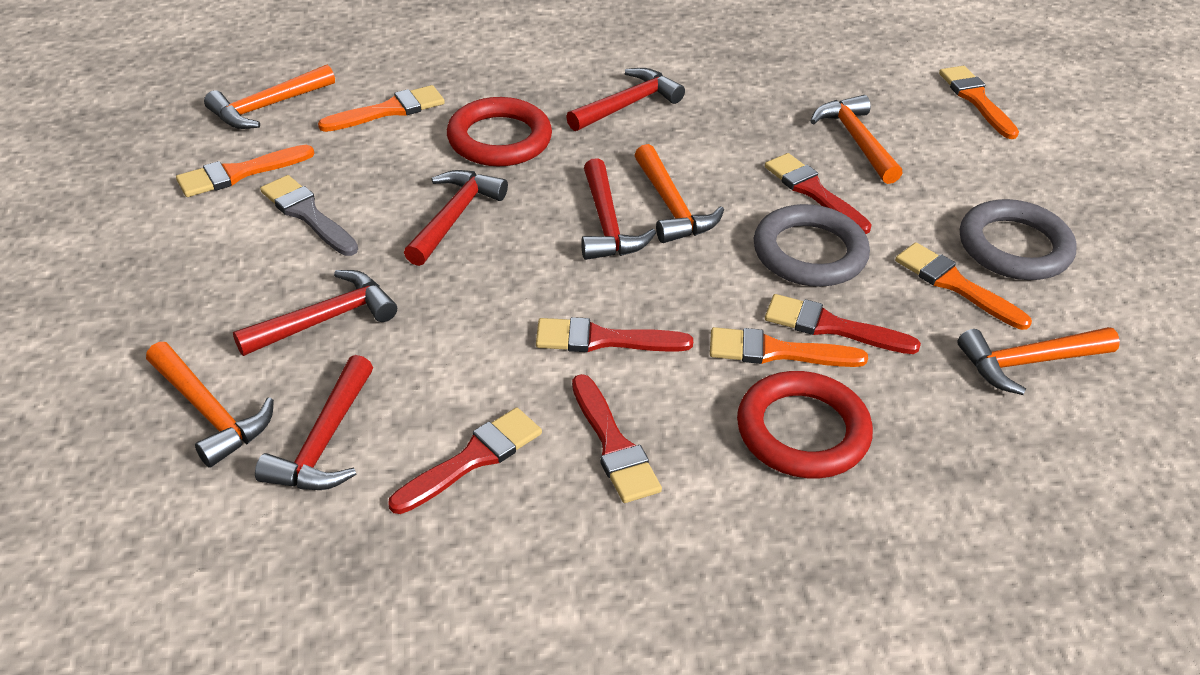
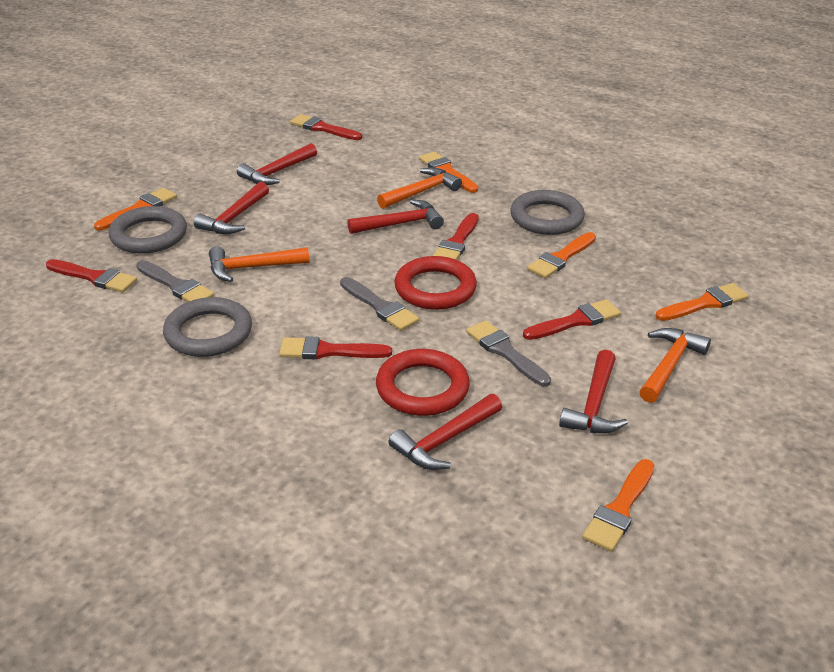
grey brush: 1 -> 3
grey ring: 2 -> 3
orange hammer: 5 -> 3

